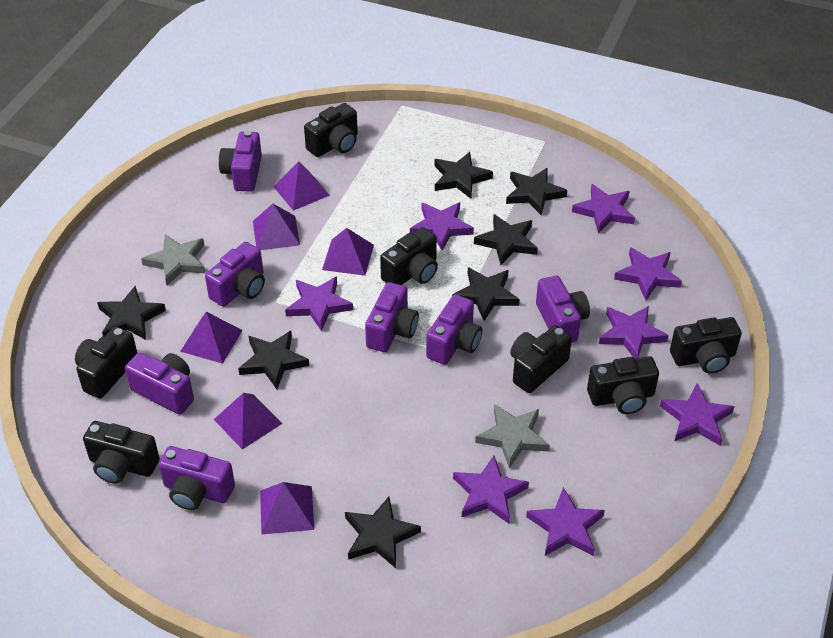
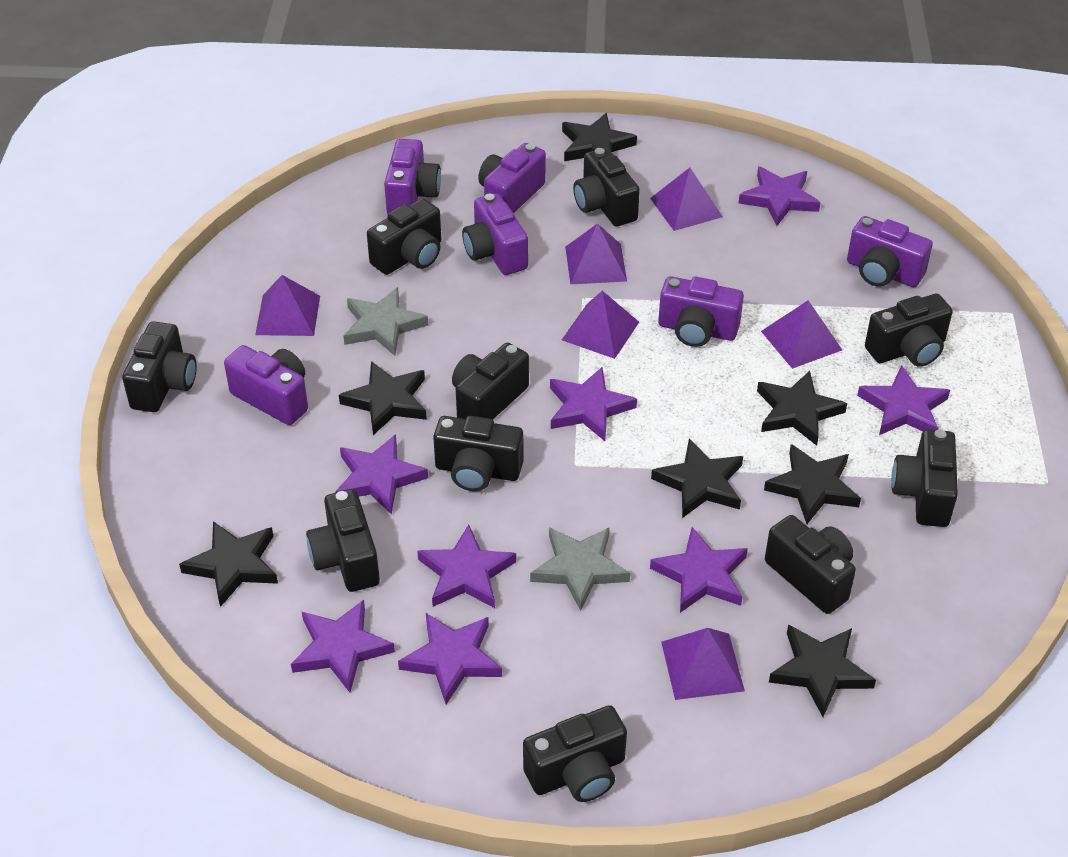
black camera: 7 -> 10
purple camera: 7 -> 6

